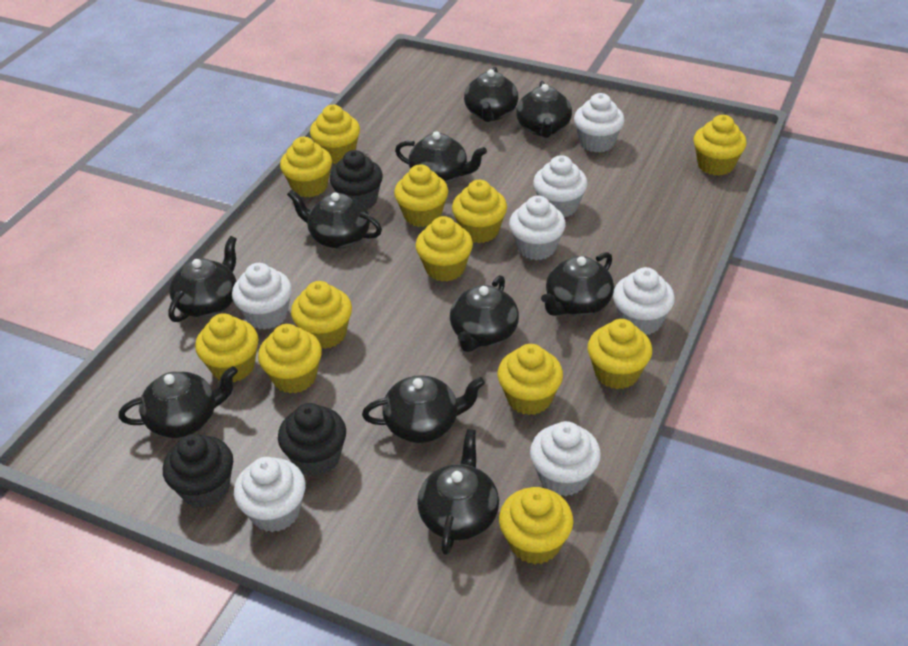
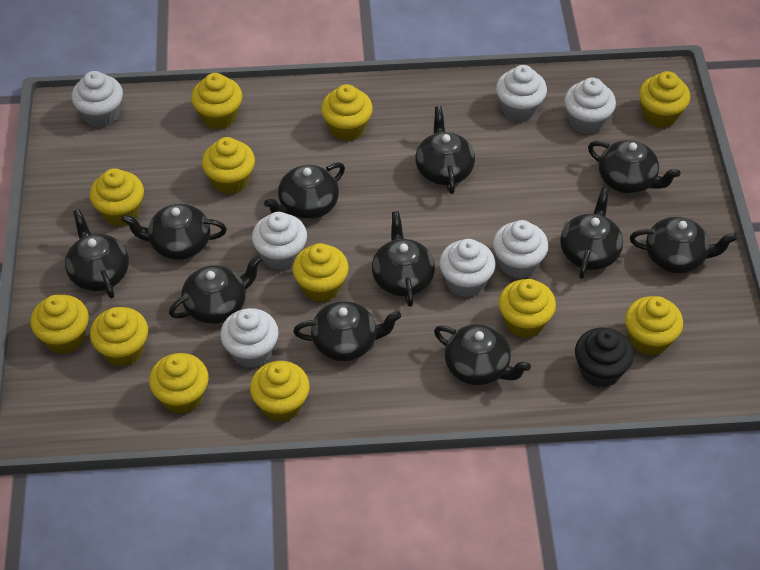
black cupcake: 3 -> 1
black teapot: 10 -> 11

